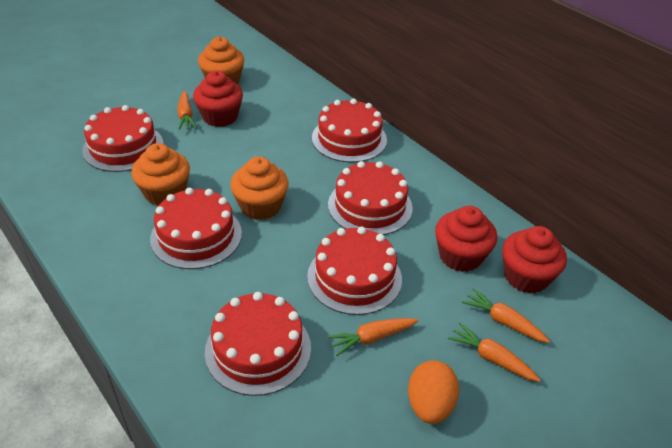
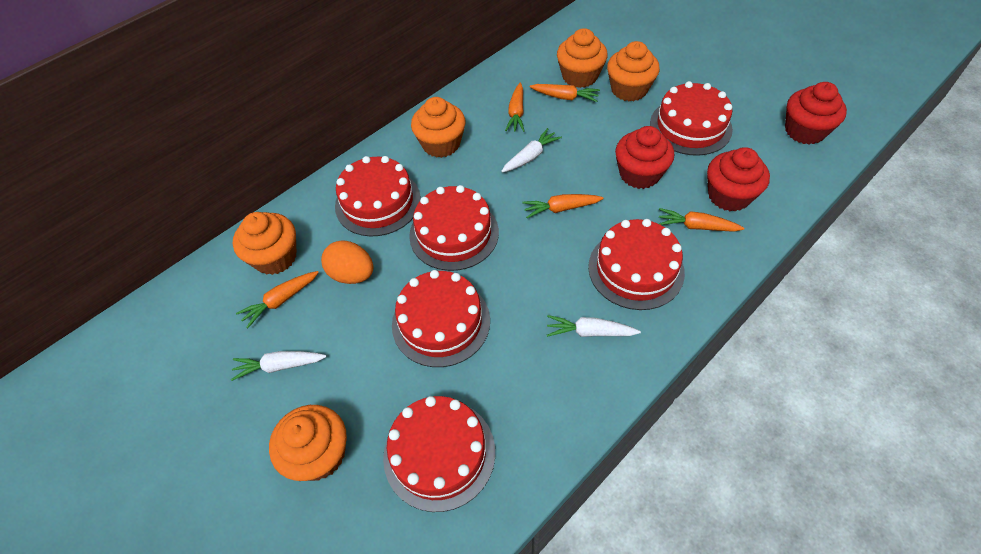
orange carrot: 4 -> 5
orange cupcake: 3 -> 5
white carrot: 0 -> 3

